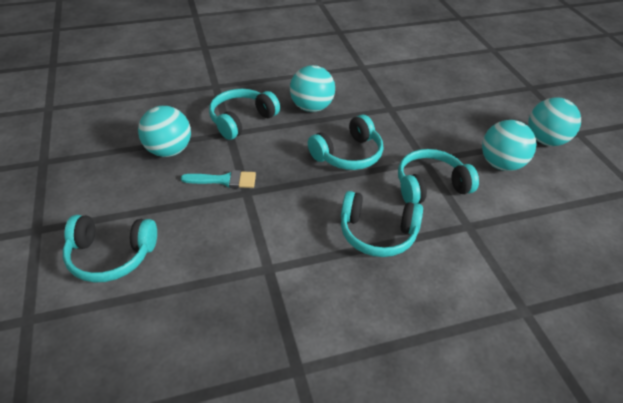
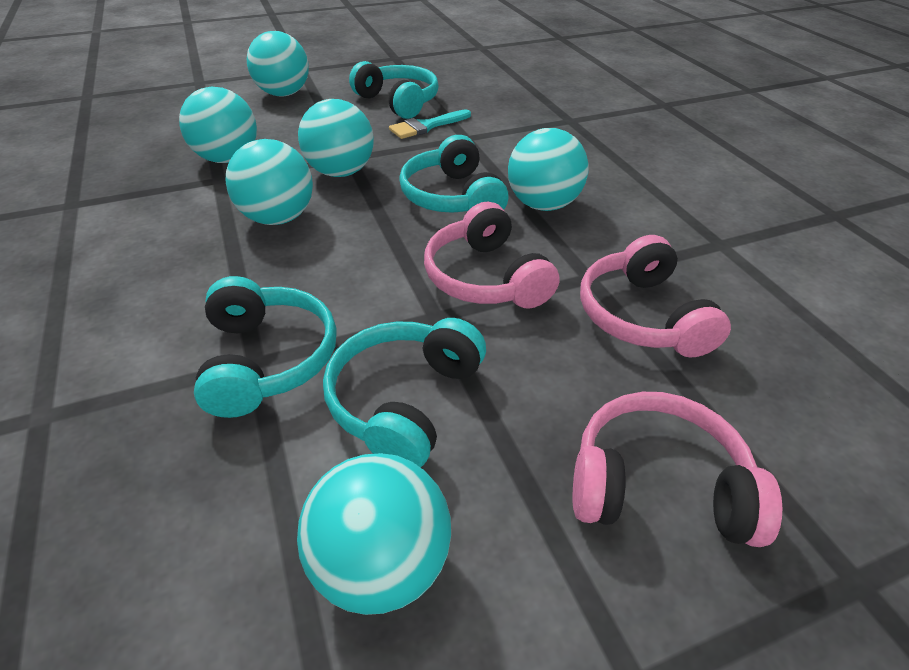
pink headphones: 0 -> 3
turquoise ball: 4 -> 6
turquoise headphones: 5 -> 4

